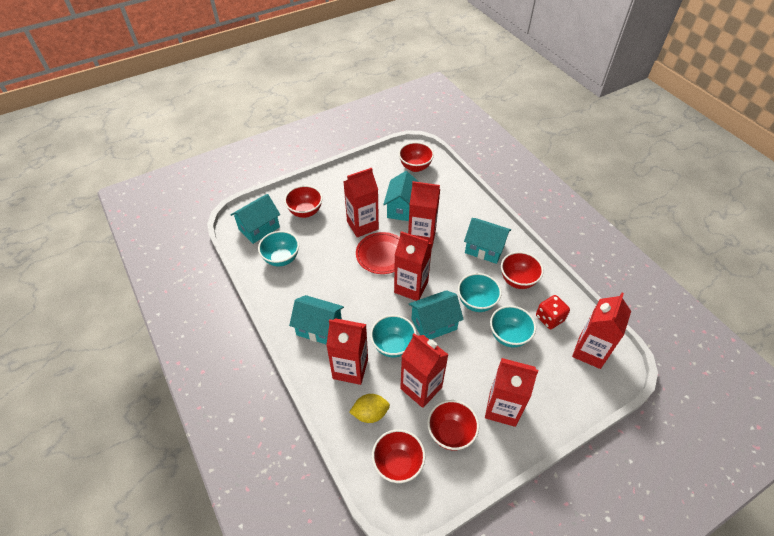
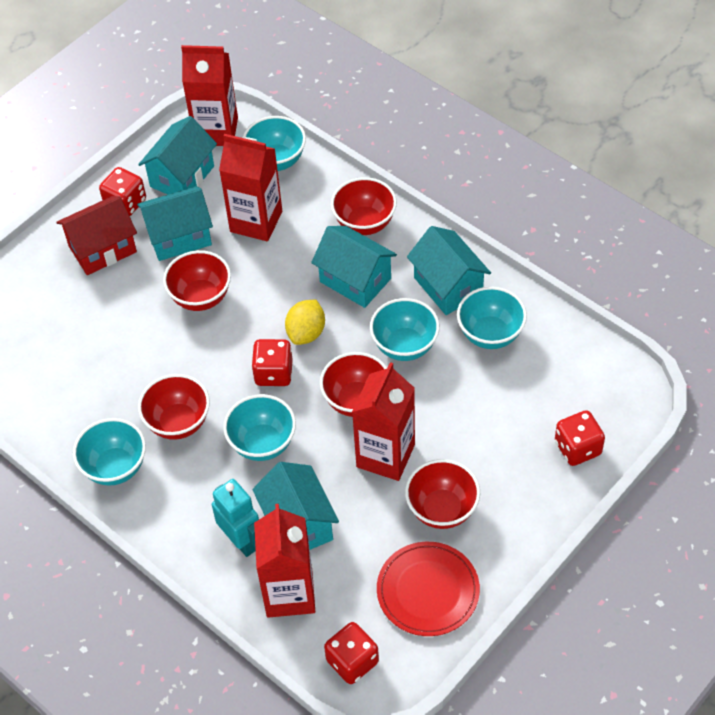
red carton: 7 -> 4
red dice: 1 -> 4
red house: 0 -> 1
turquoise bowl: 4 -> 5
turquoise robot: 0 -> 1

